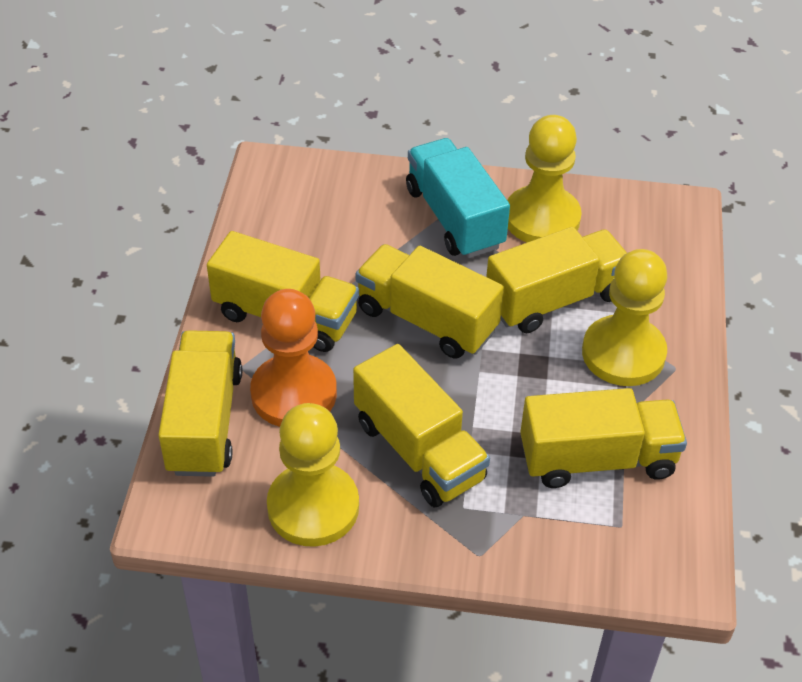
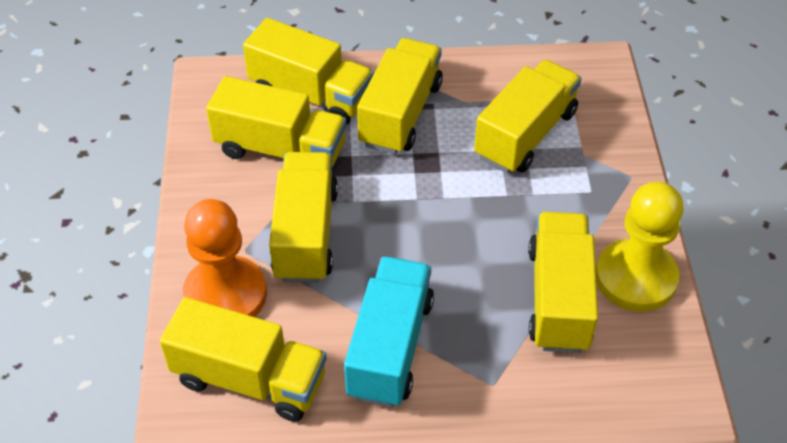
yellow pawn: 3 -> 1
yellow truck: 6 -> 7

